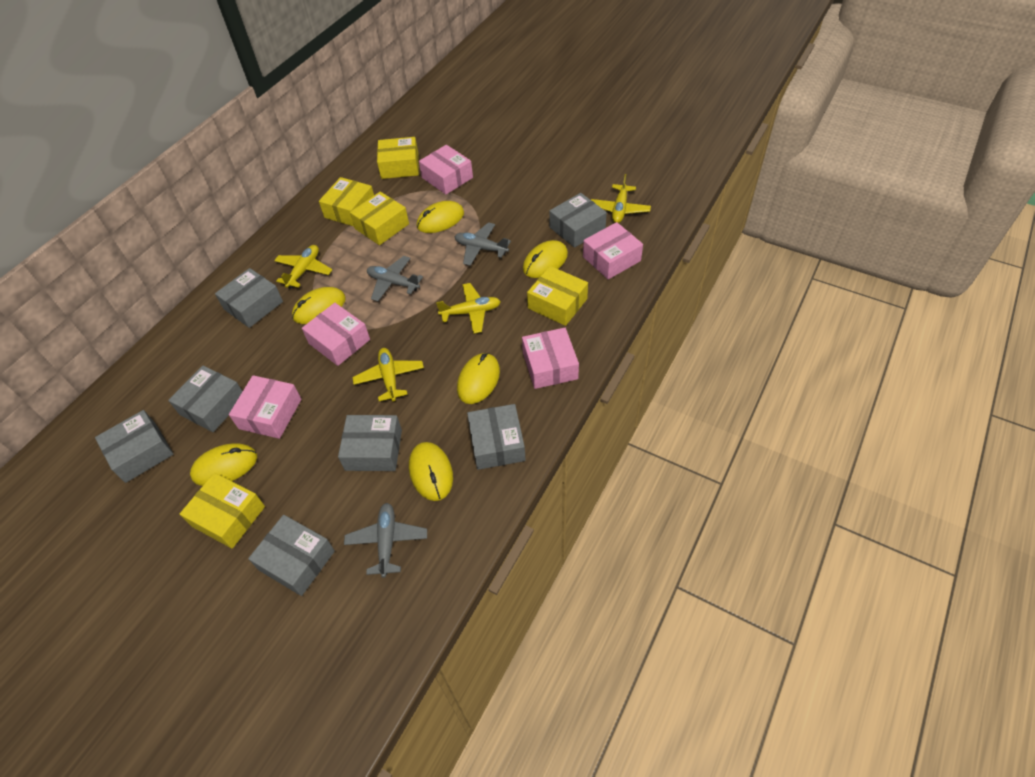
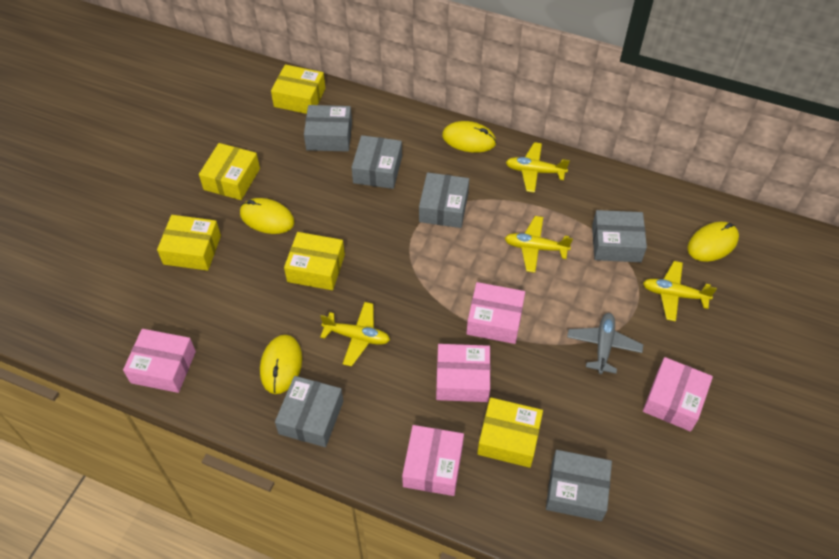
grey box: 7 -> 6
grey plane: 3 -> 1
yellow mouse: 6 -> 4

